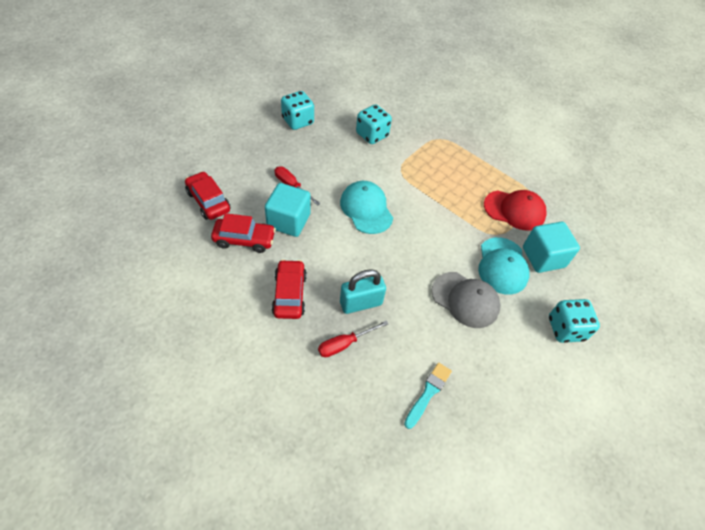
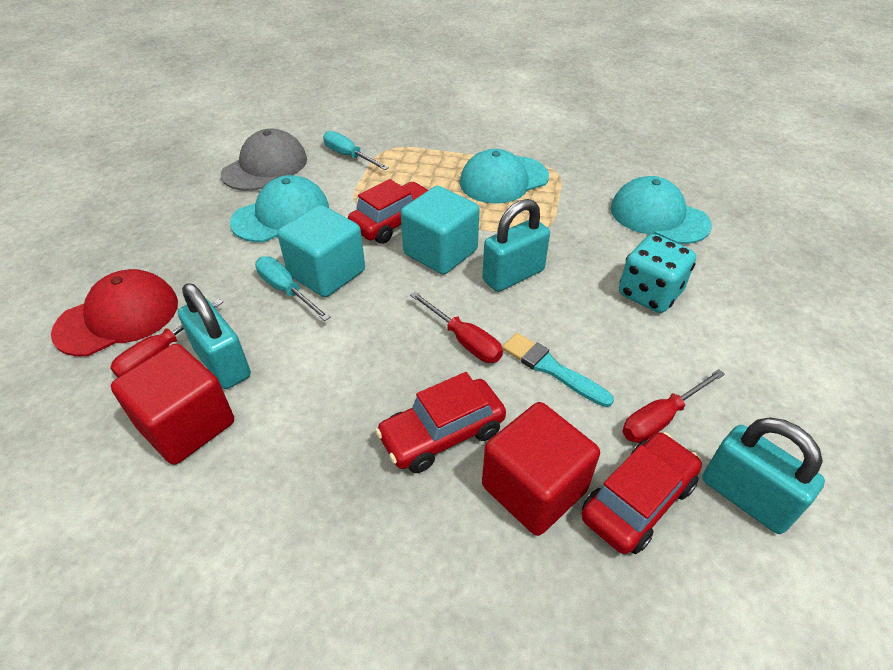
red cube: 0 -> 2
red screwdriver: 2 -> 3
turquoise cap: 2 -> 3
turquoise dice: 3 -> 1
turquoise padlock: 1 -> 3
turquoise screwdriver: 0 -> 2

